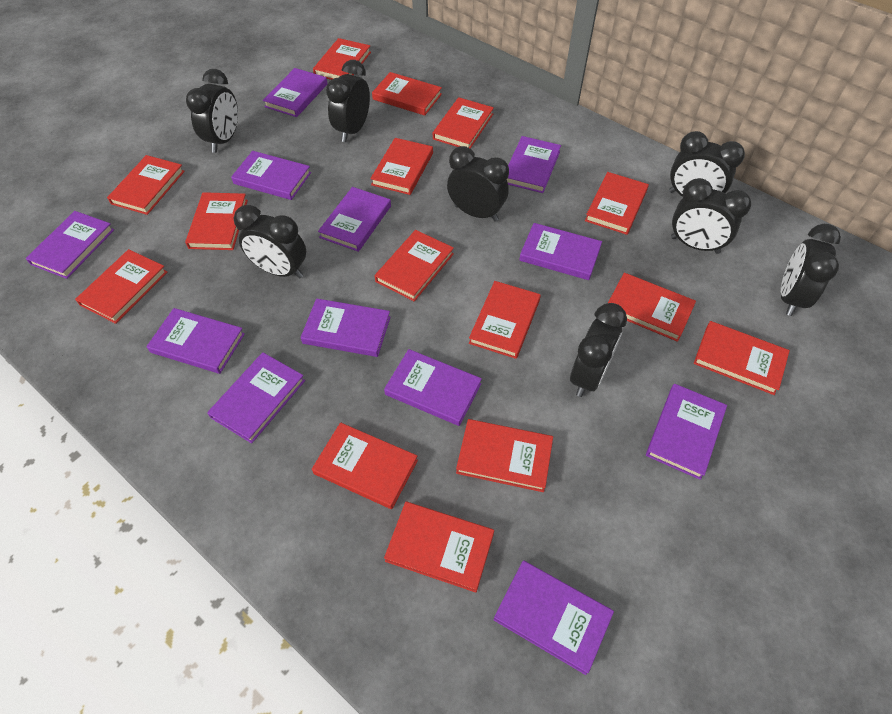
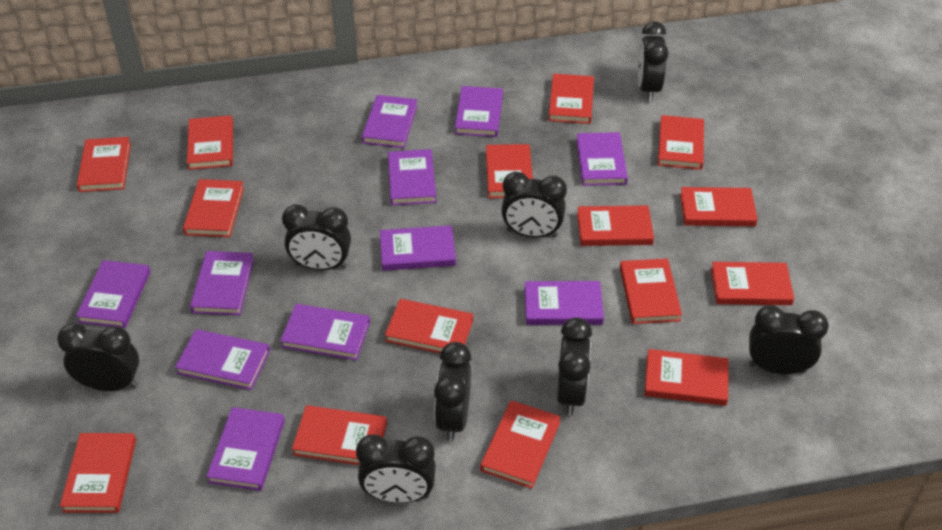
purple book: 12 -> 11

